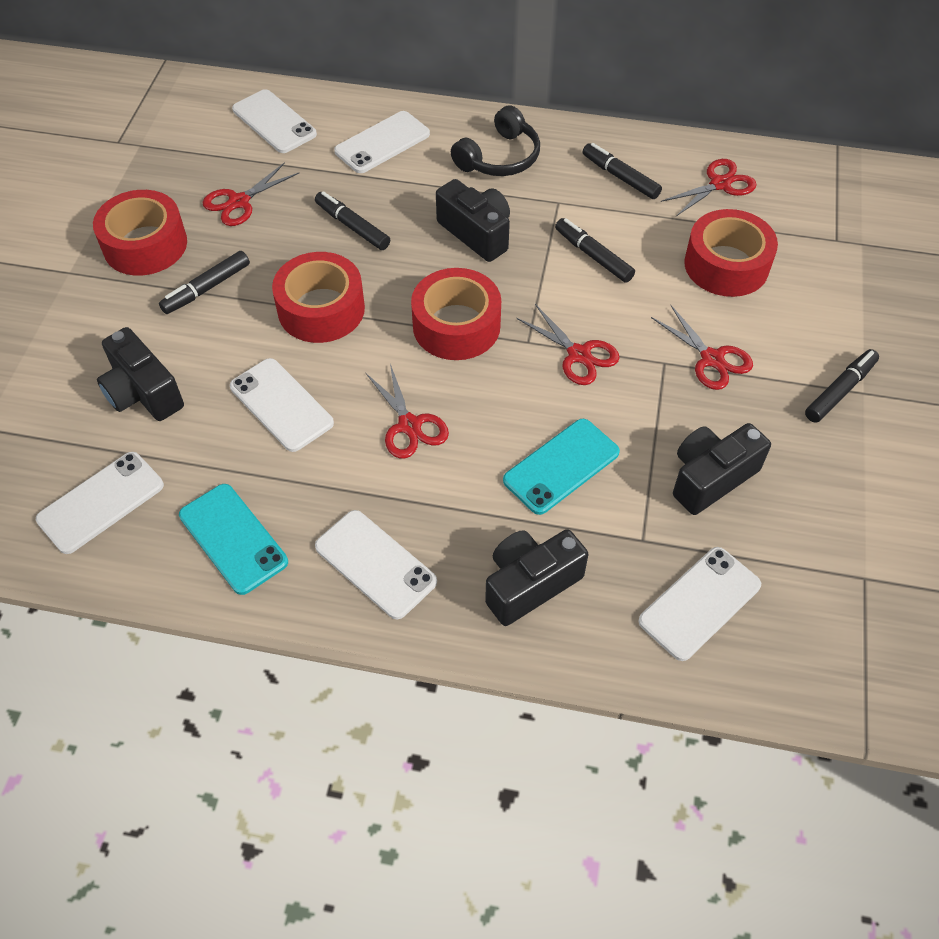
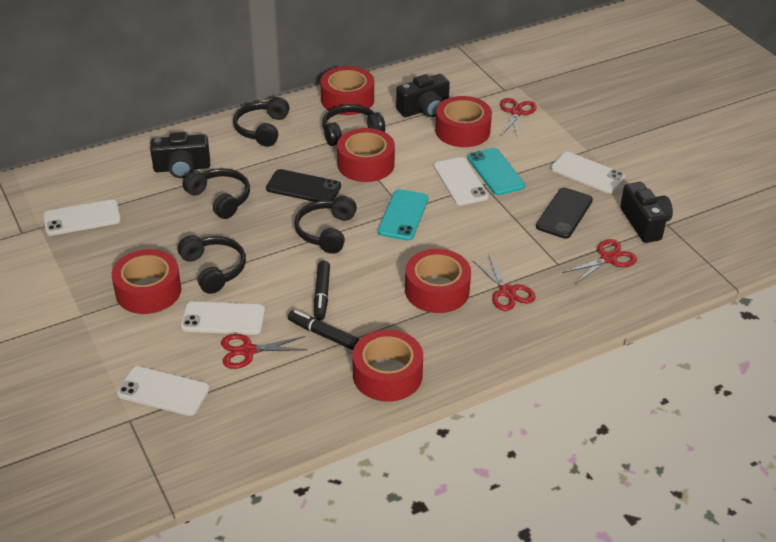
black camera: 4 -> 3
black headphones: 1 -> 5
black marker: 5 -> 2
black phone: 0 -> 2
red scissors: 5 -> 4
red tape: 4 -> 6
white phone: 6 -> 5

